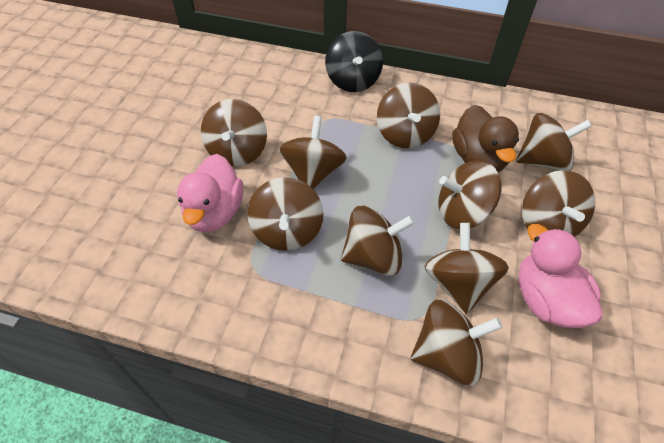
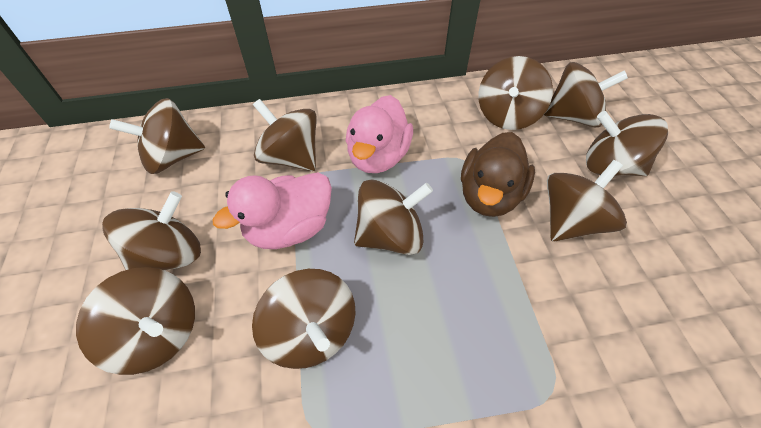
black spinning top: 1 -> 0

